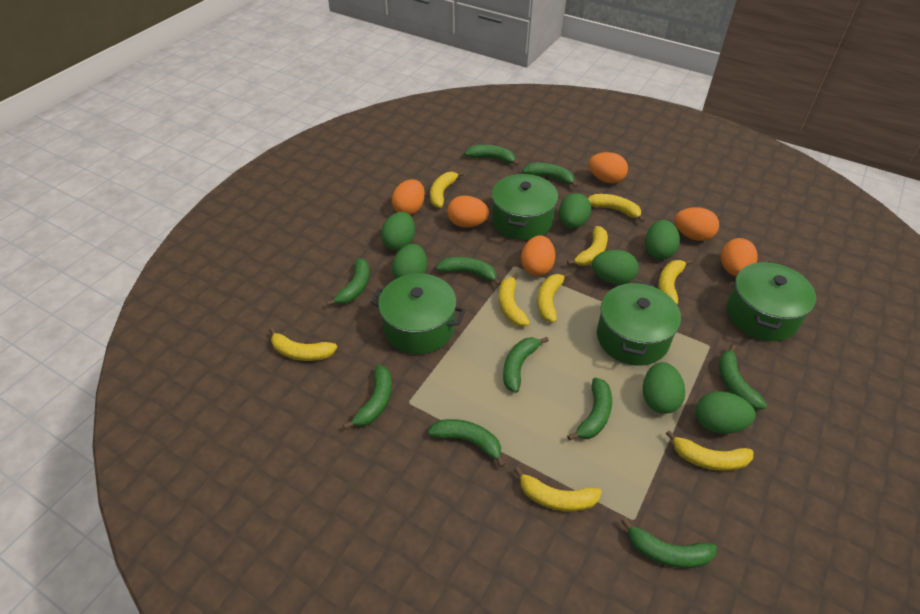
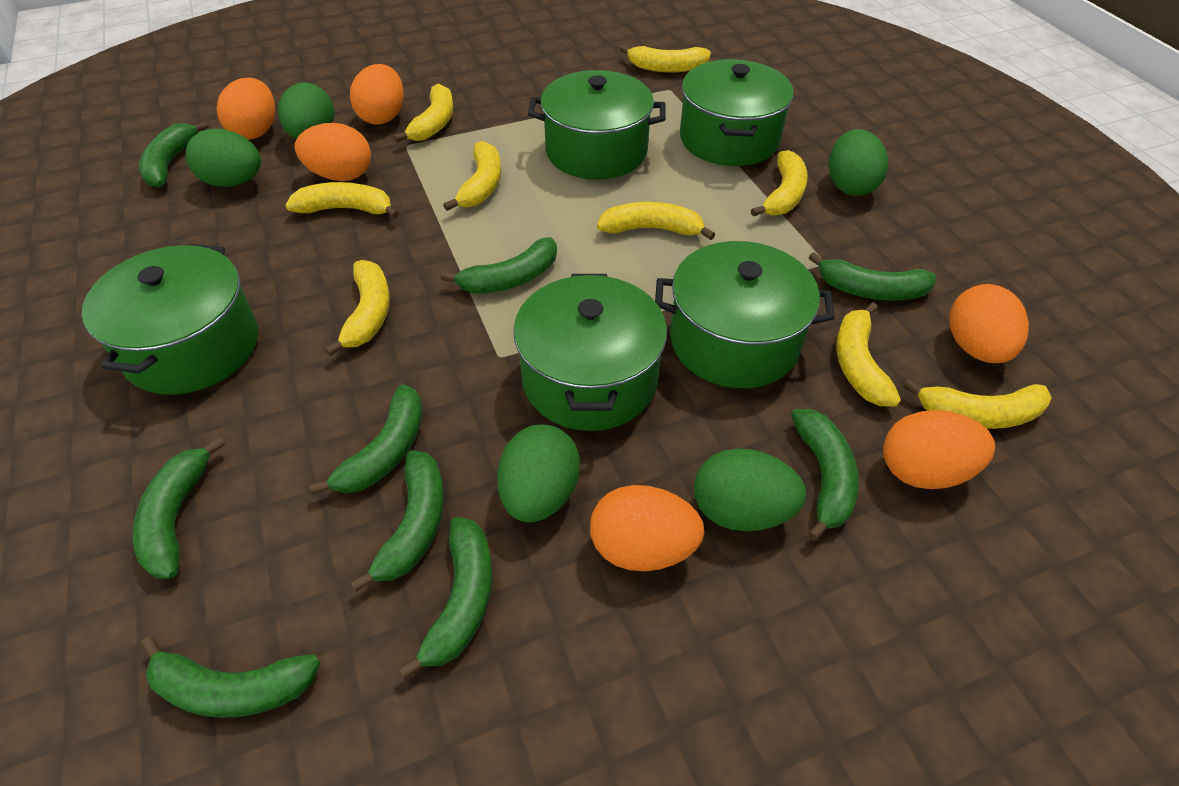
green banana: 10 -> 9
green egg: 7 -> 5
green pot: 4 -> 5

